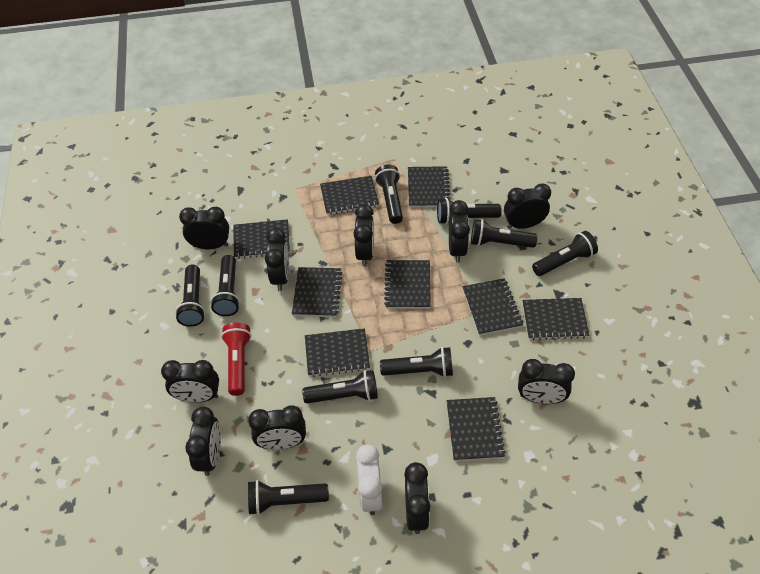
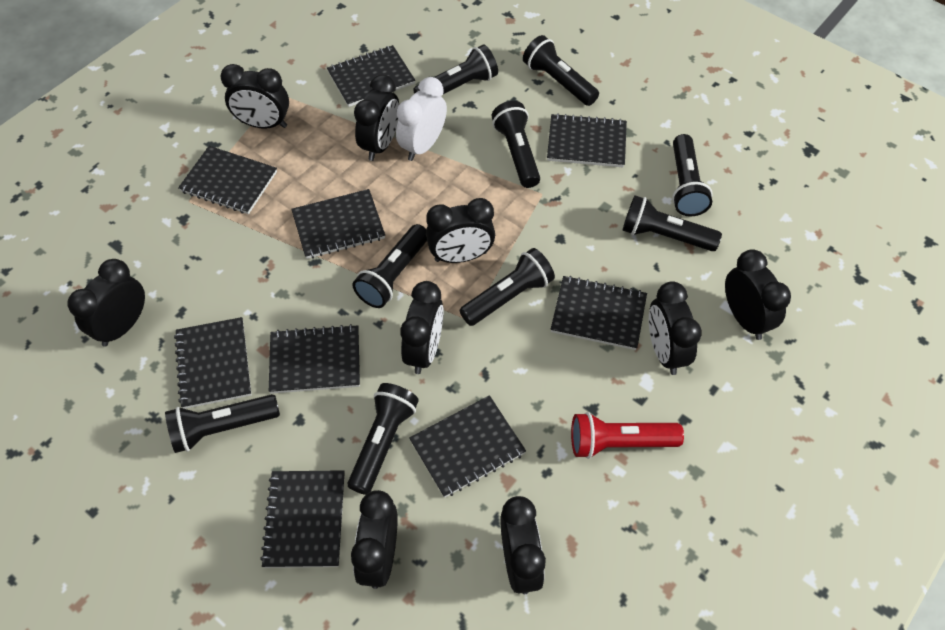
black clock: 10 -> 9

